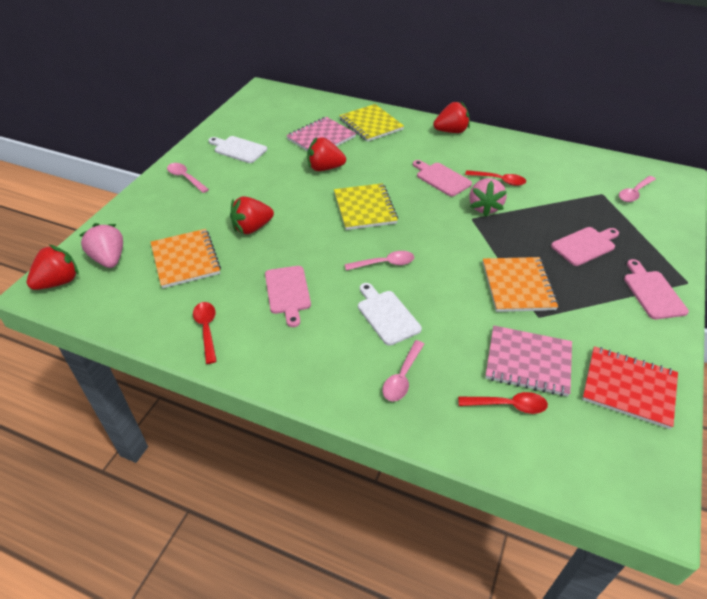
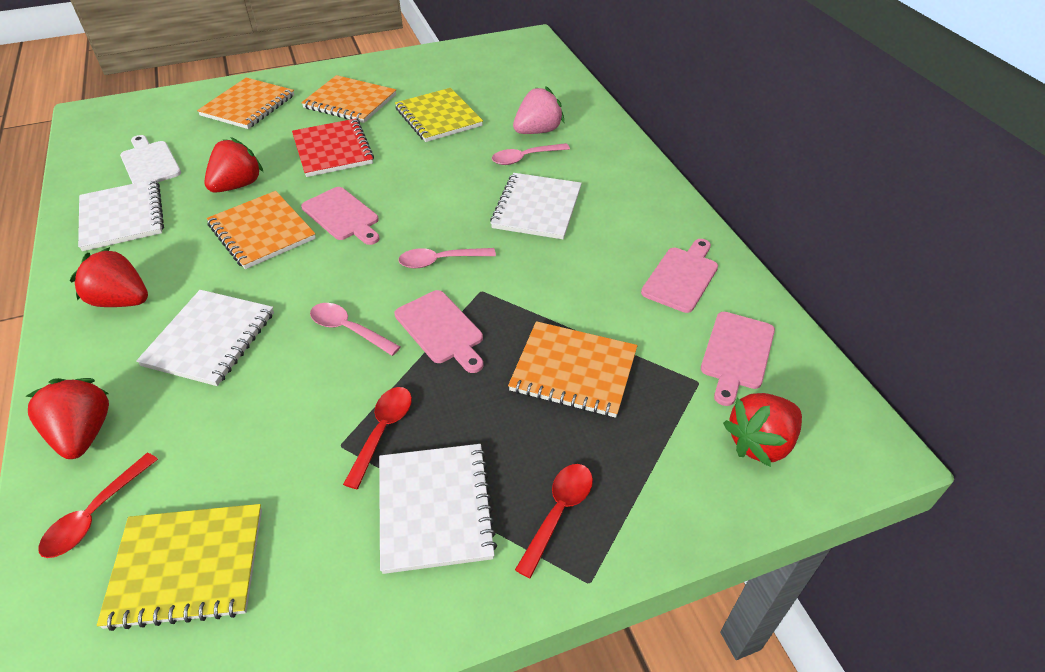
orange notebook: 2 -> 4
pink notebook: 2 -> 0
pink spoon: 4 -> 3
pink strawberry: 2 -> 1
white cutting board: 2 -> 1
white notebook: 0 -> 4

